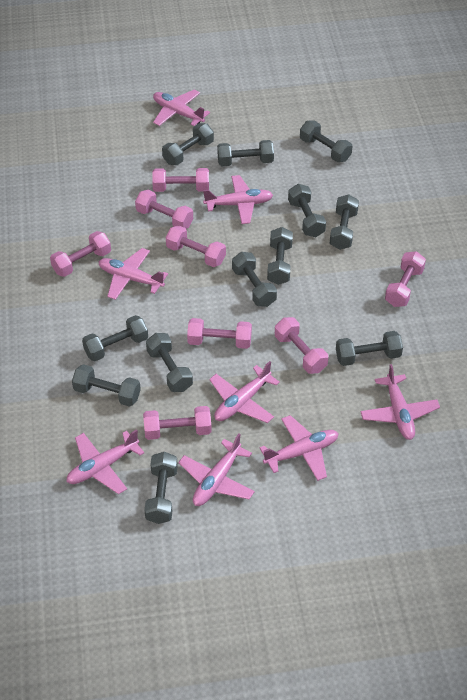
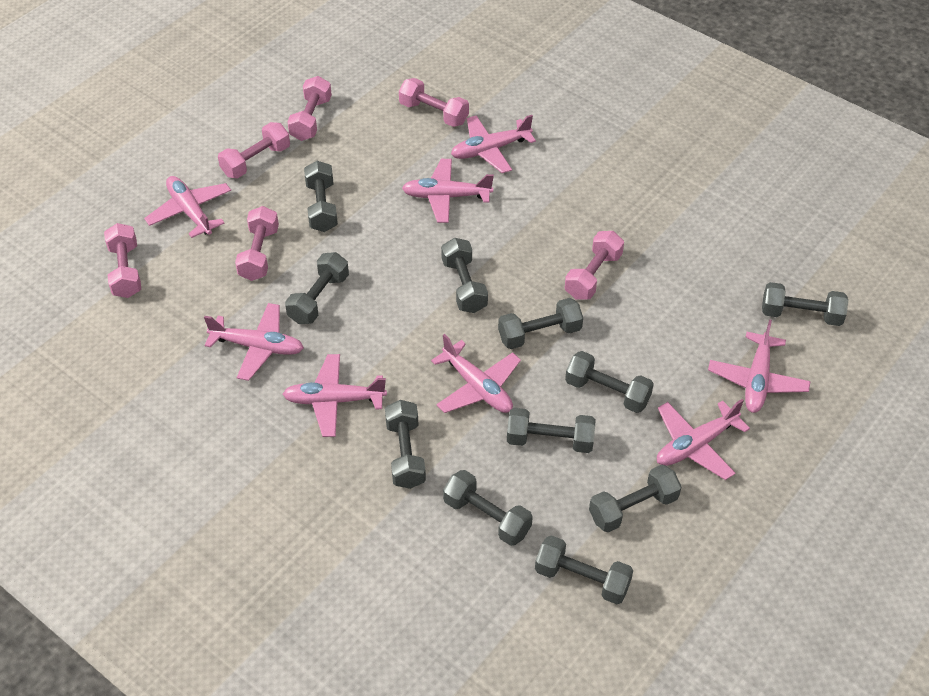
grey dumbbell: 12 -> 11
pink dumbbell: 8 -> 6

